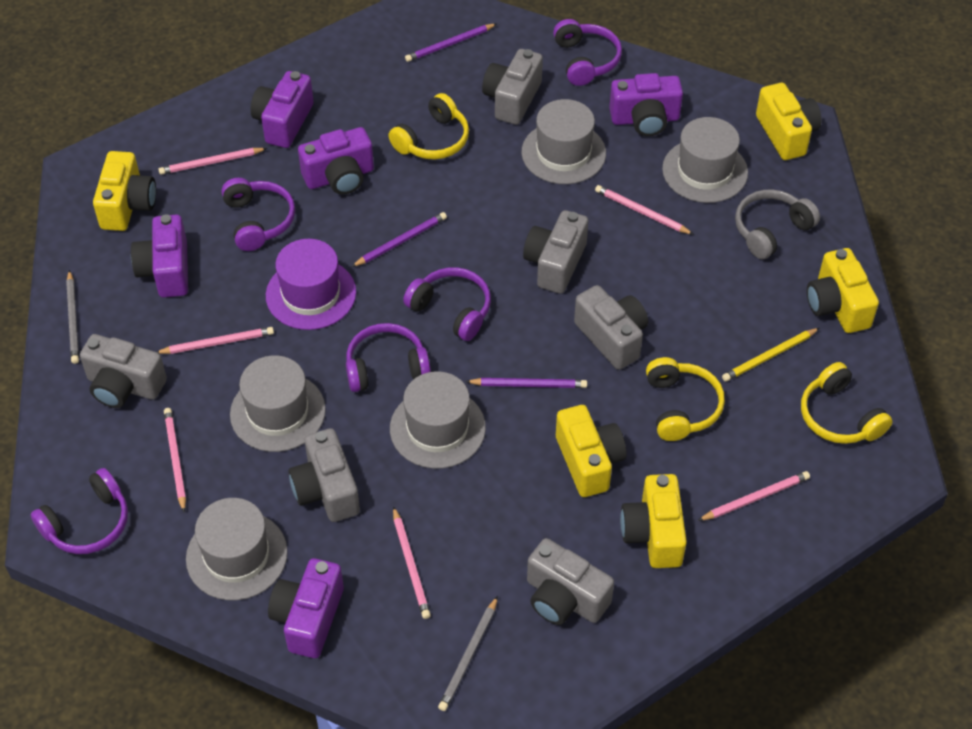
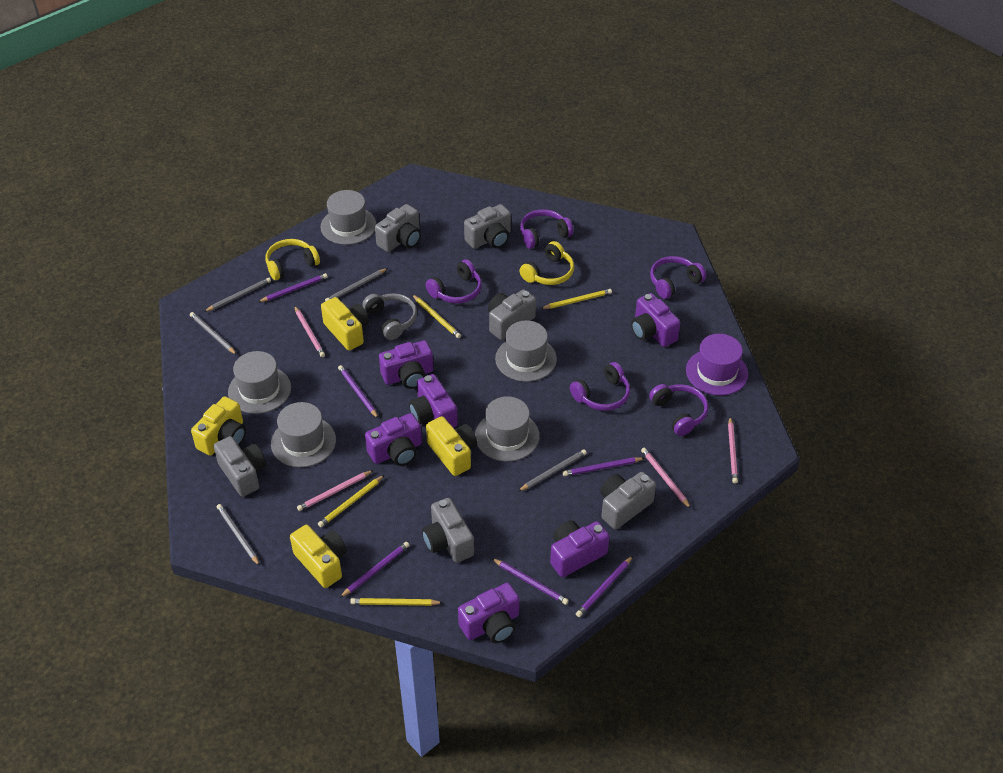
grey pencil: 2 -> 5
pink pencil: 6 -> 4
purple camera: 5 -> 6
purple pencil: 3 -> 6
yellow camera: 5 -> 4
yellow headphones: 3 -> 2
yellow pencil: 1 -> 4

